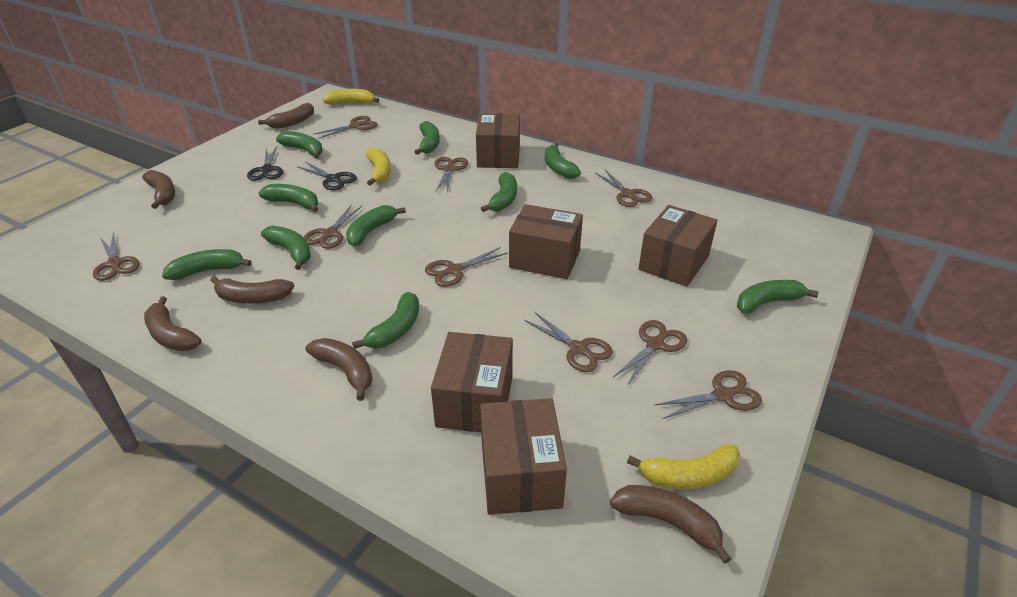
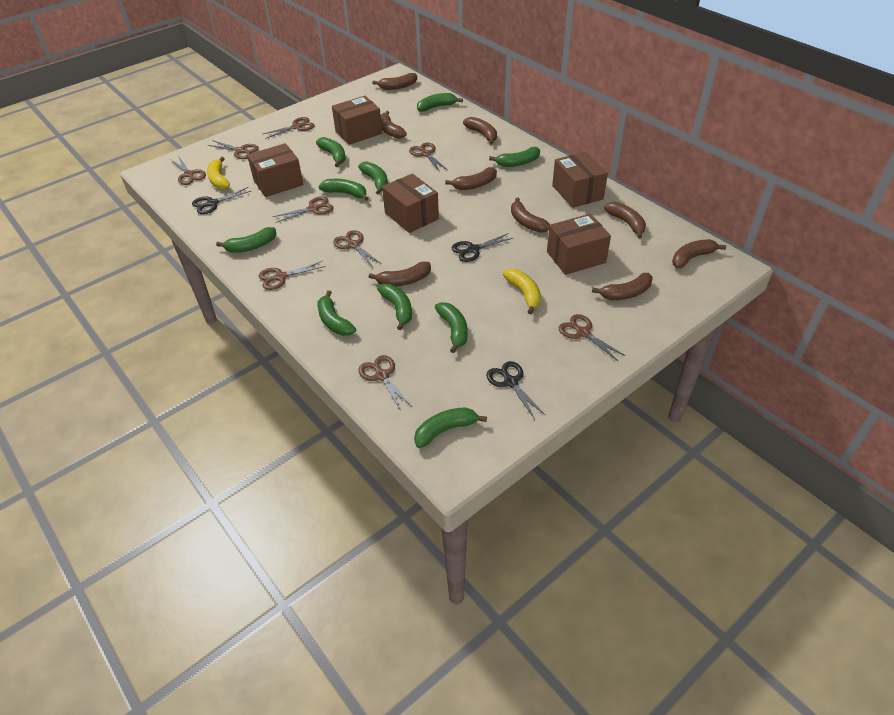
black scissors: 2 -> 3
brown banana: 6 -> 9
yellow banana: 3 -> 2

